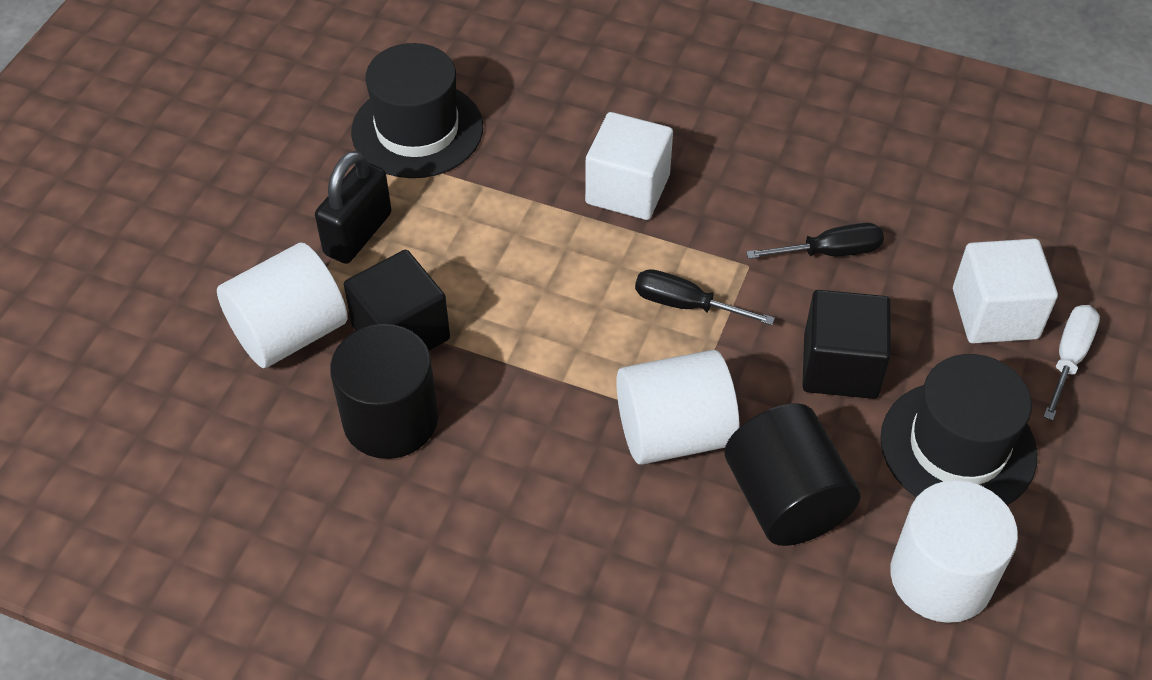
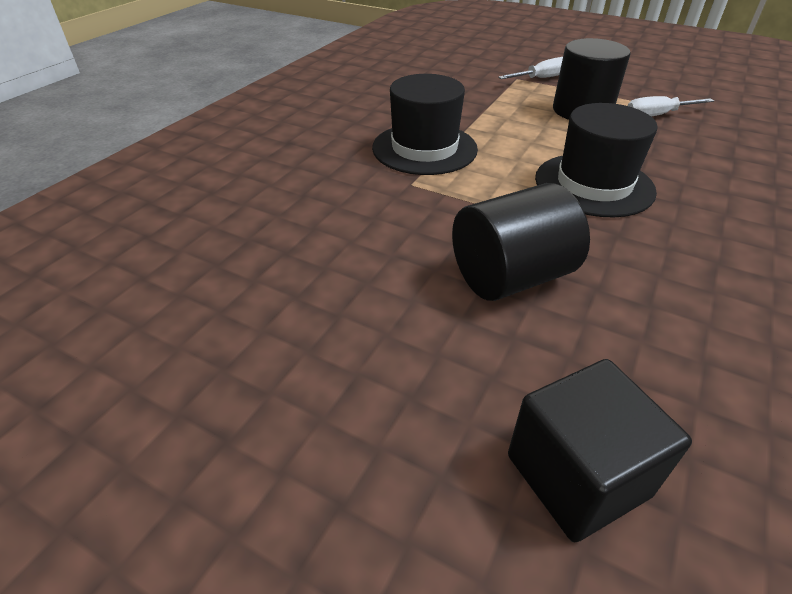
black cube: 2 -> 1
black padlock: 1 -> 0
black screwdriver: 2 -> 0
white cube: 2 -> 0
white cylinder: 3 -> 0
white screwdriver: 1 -> 2

